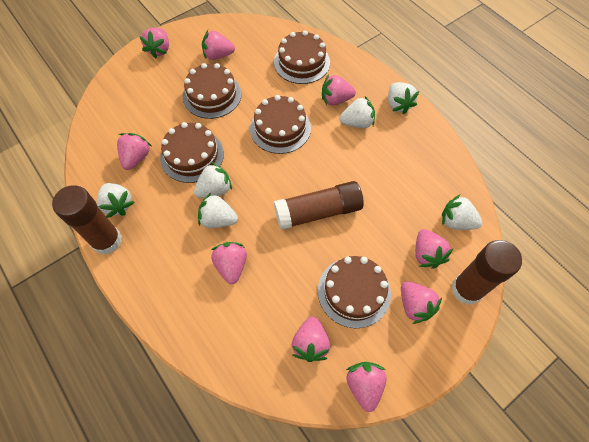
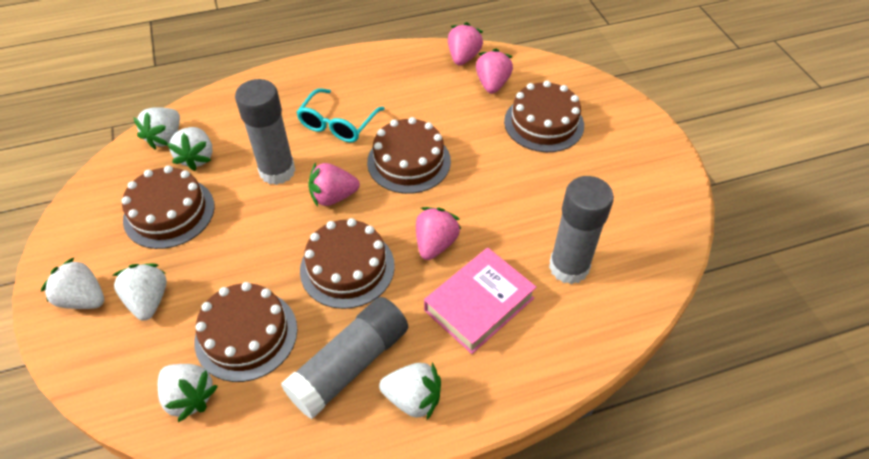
brown glue stick: 3 -> 0
grey glue stick: 0 -> 3
pink book: 0 -> 1
pink strawberry: 9 -> 4
turquoise glasses: 0 -> 1

